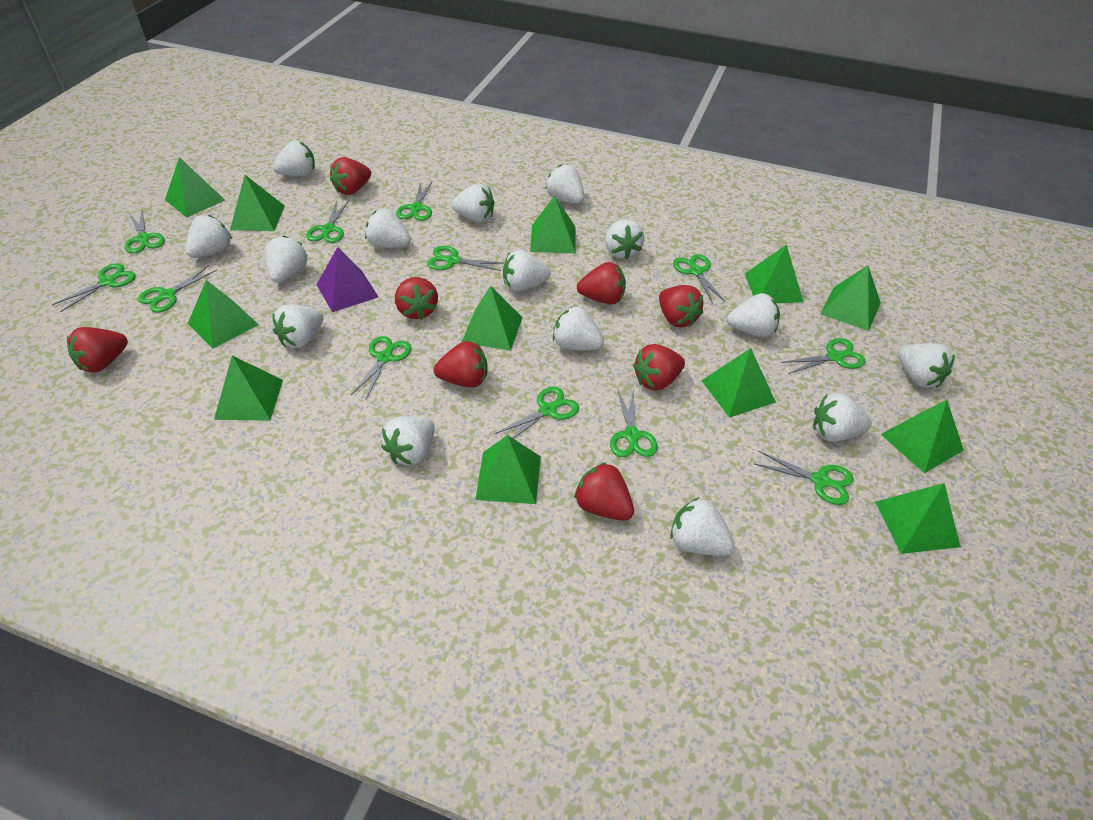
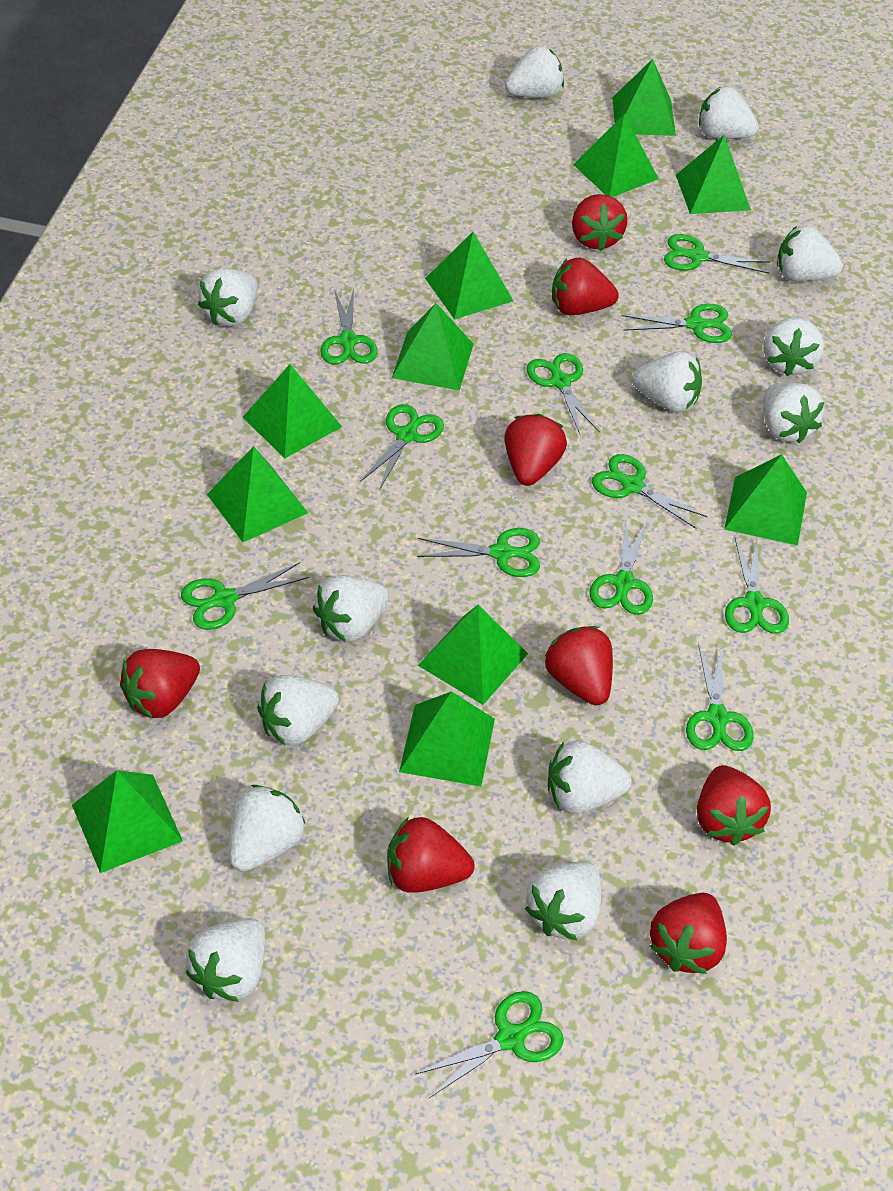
green pyramid: 12 -> 11
purple pyramid: 1 -> 0
white strawberry: 15 -> 13

